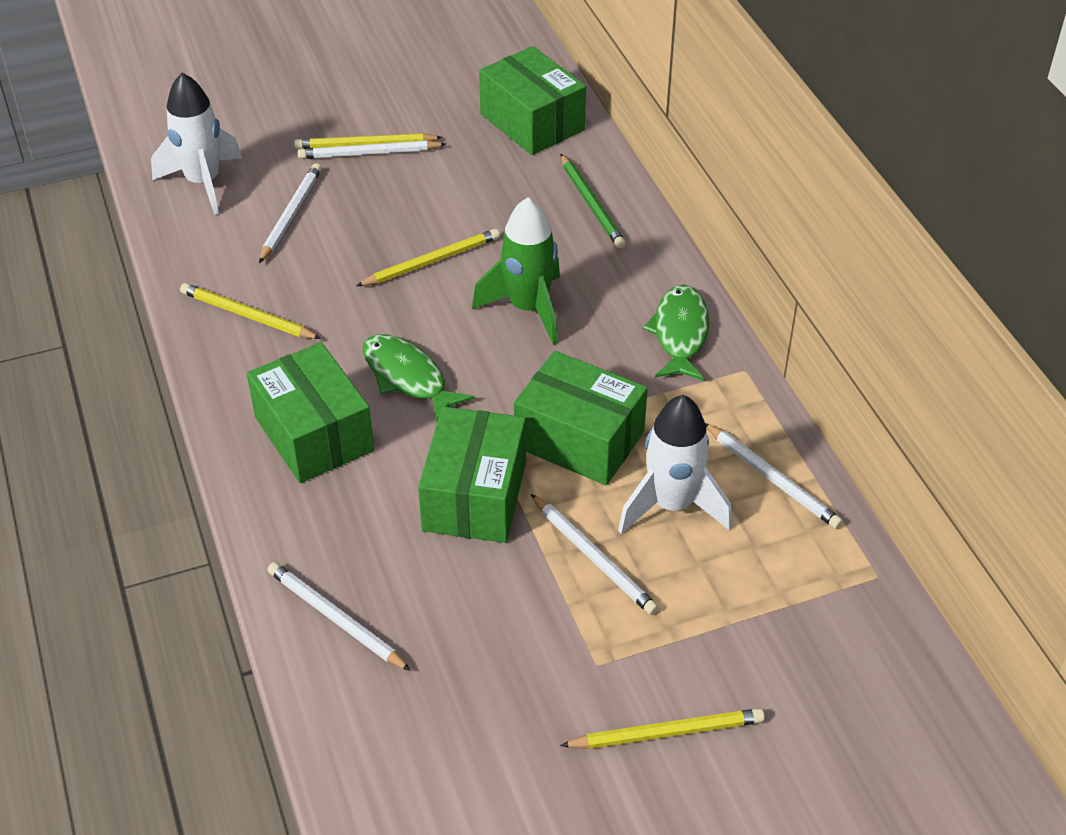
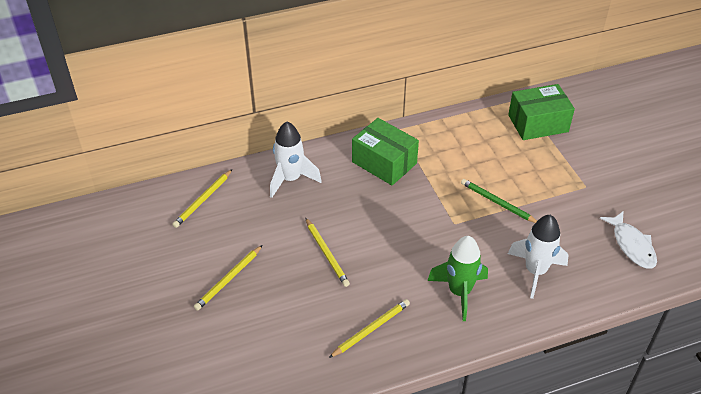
green box: 4 -> 2
green fish: 2 -> 0
white fish: 0 -> 1
white pencil: 5 -> 0

